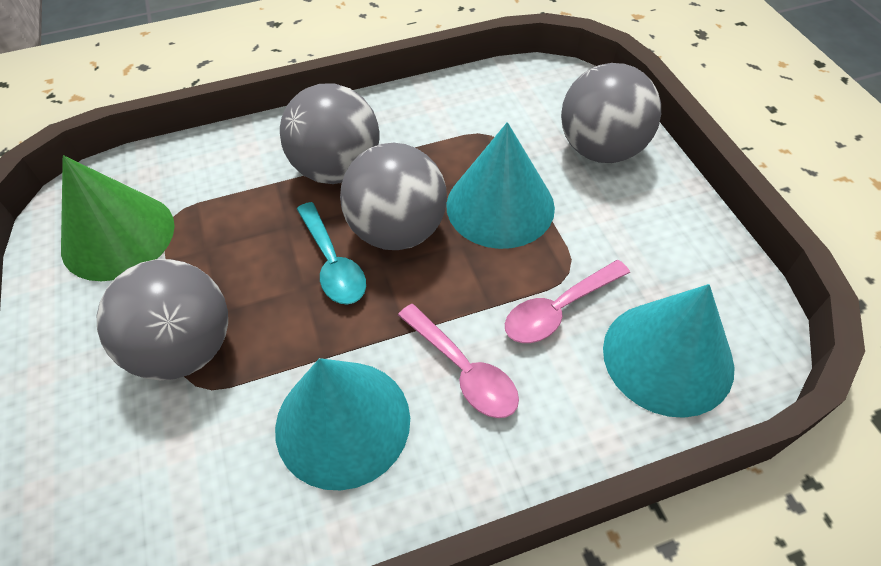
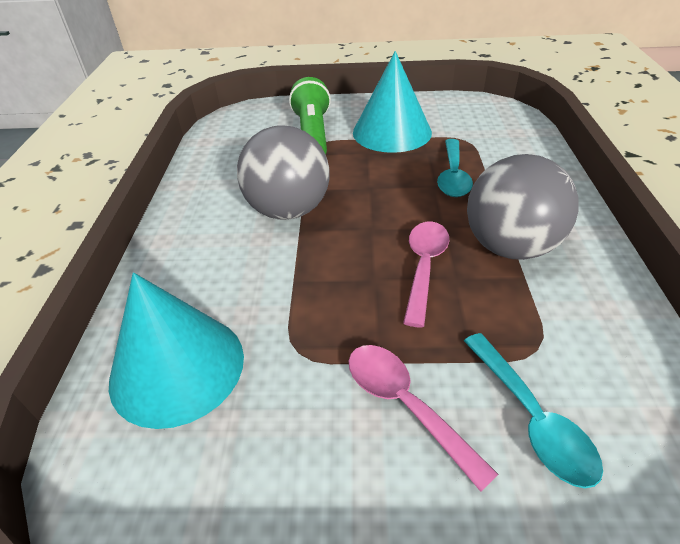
green cone: 1 -> 0
green flashlight: 0 -> 1
grey ball: 4 -> 2
turquoise cone: 3 -> 2
turquoise spoon: 1 -> 2

